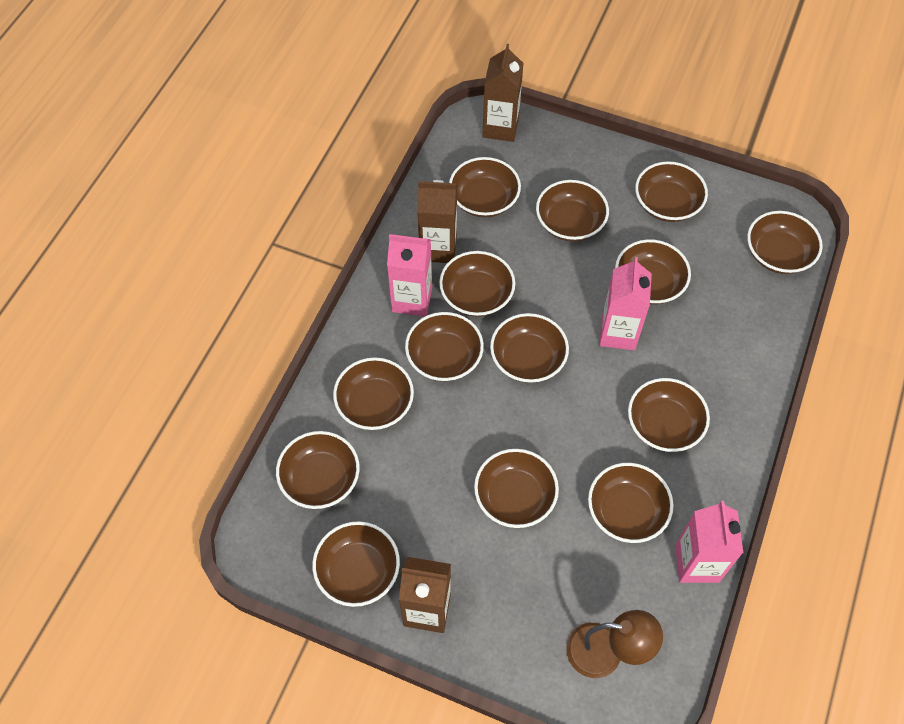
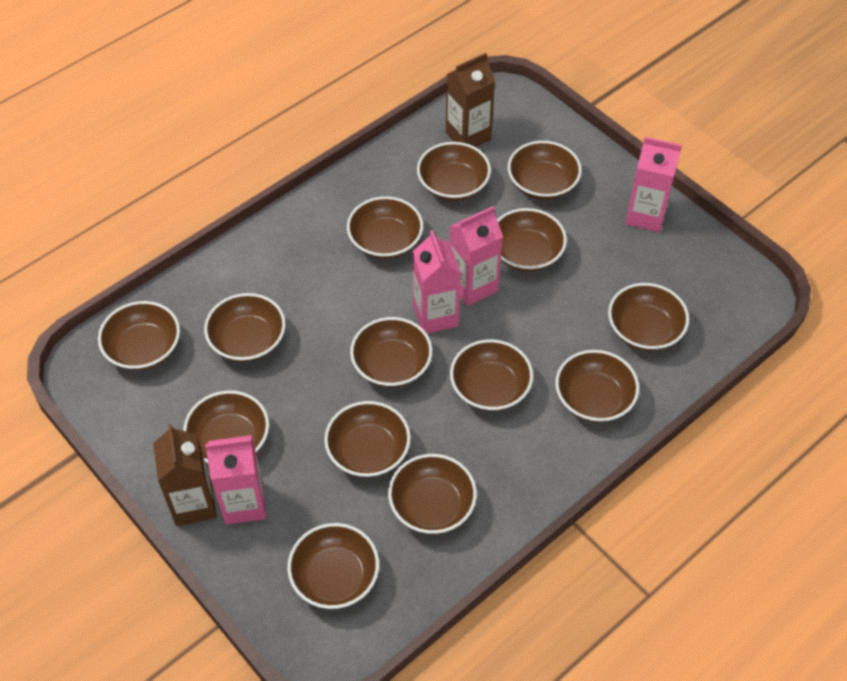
brown carton: 3 -> 2
brown lamp: 1 -> 0
pink carton: 3 -> 4

